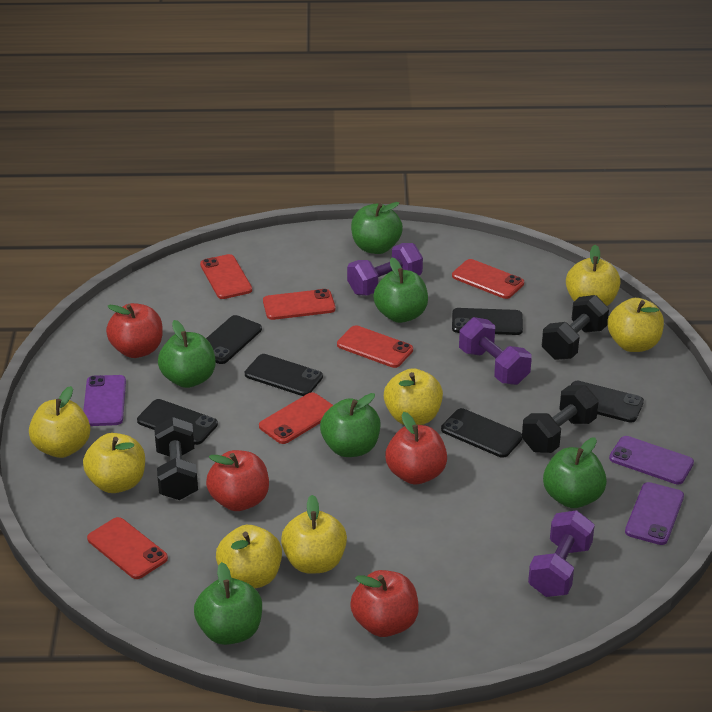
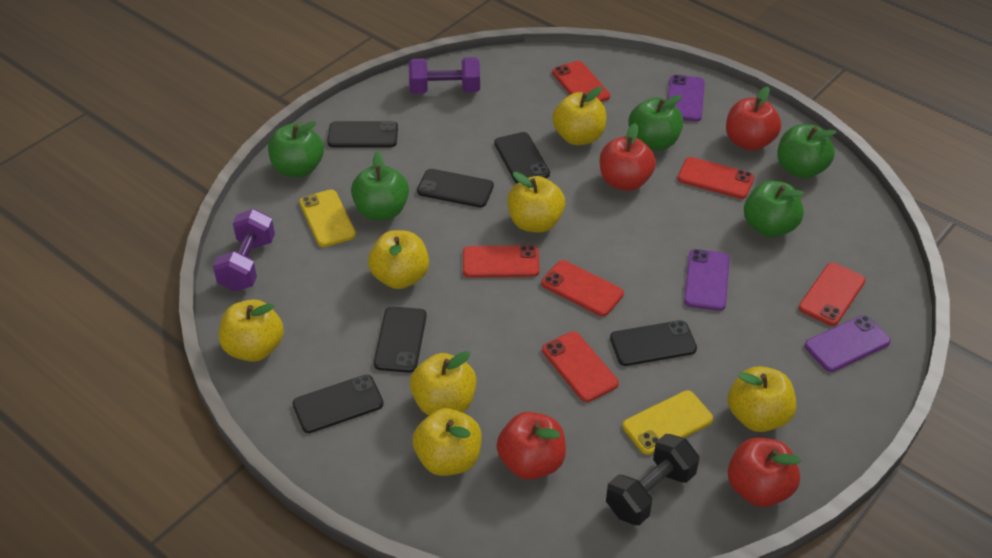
black dumbbell: 3 -> 1
green apple: 6 -> 5
purple dumbbell: 3 -> 2
yellow phone: 0 -> 2

